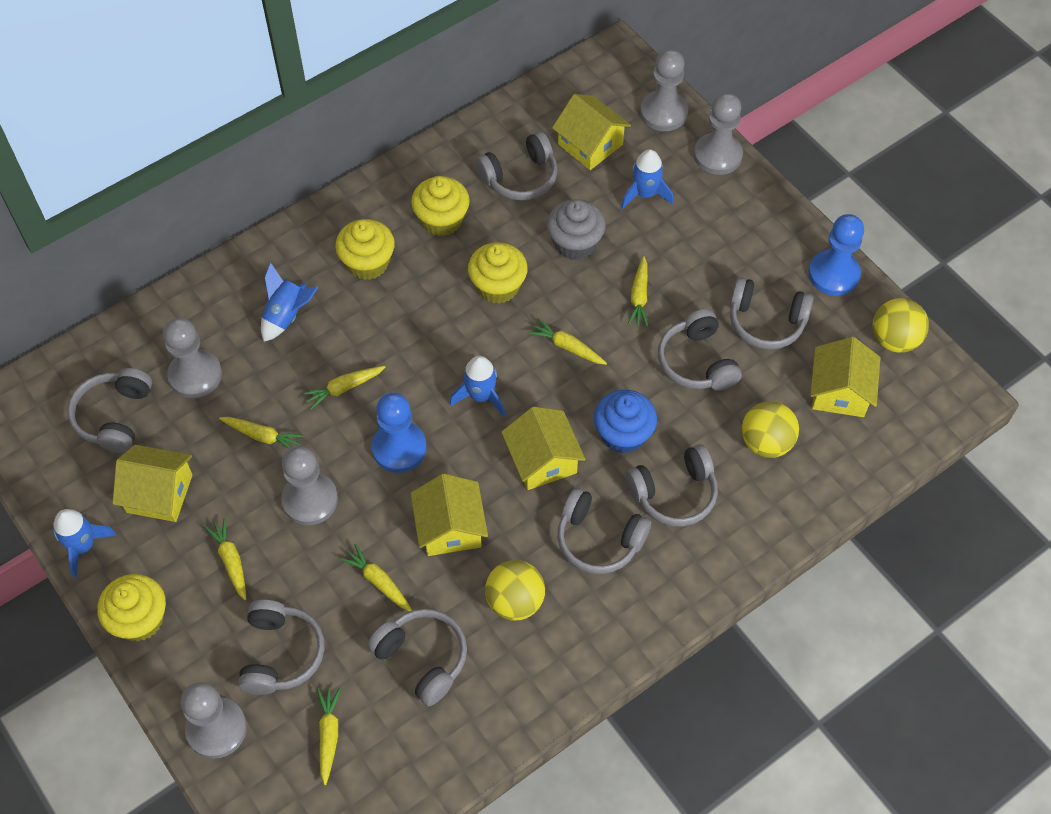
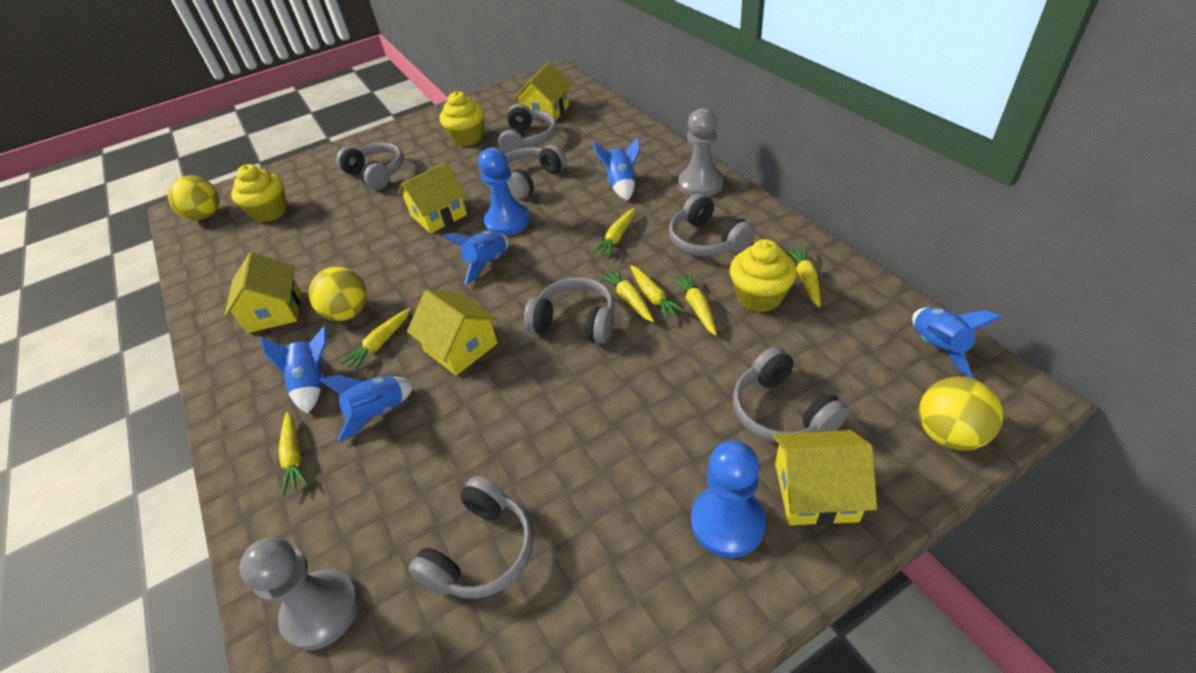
blue cupcake: 1 -> 0
blue rocket: 4 -> 5
grey cupcake: 1 -> 0
grey headphones: 8 -> 7
grey pawn: 5 -> 2
yellow cupcake: 4 -> 3

